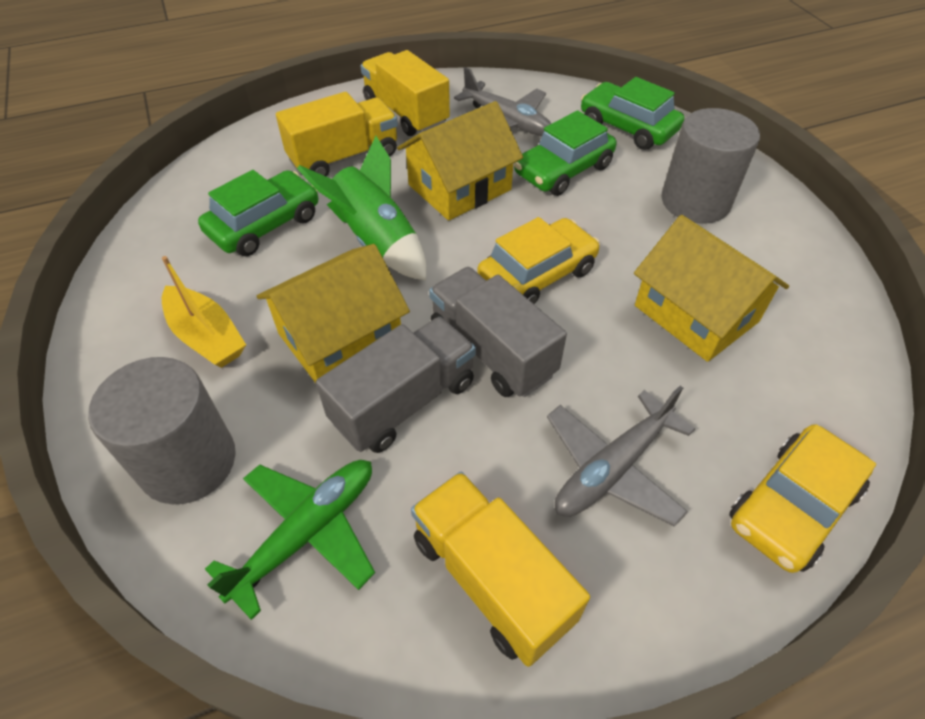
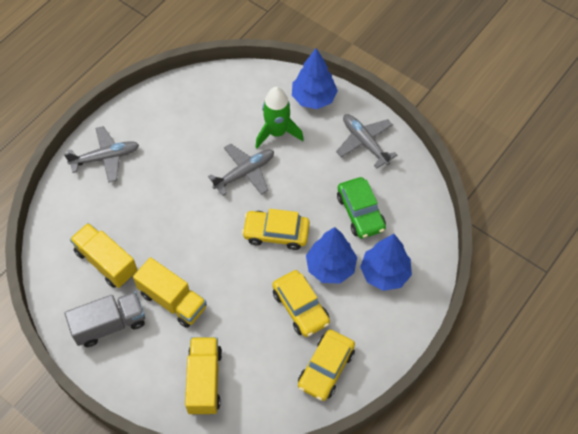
blue tree: 0 -> 3
green car: 3 -> 1
green plane: 1 -> 0
grey cylinder: 2 -> 0
grey plane: 2 -> 3
grey truck: 2 -> 1
yellow boat: 1 -> 0
yellow car: 2 -> 3
yellow house: 3 -> 0

